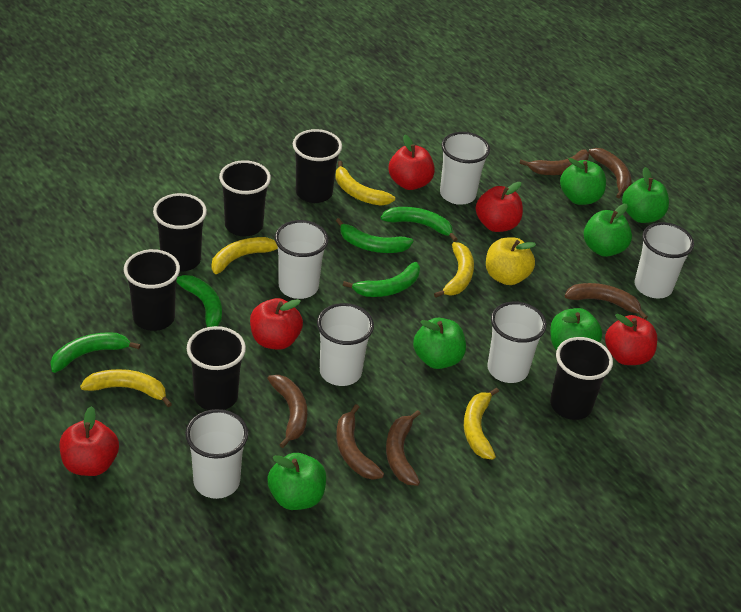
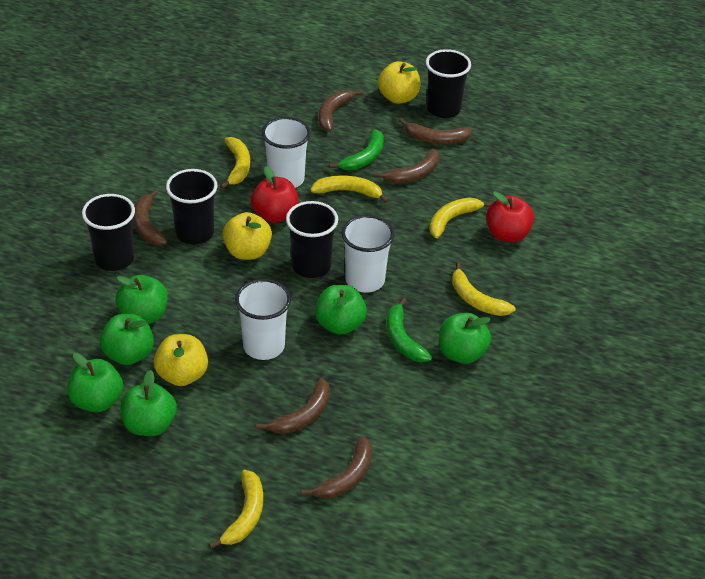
black cup: 6 -> 4
green banana: 5 -> 2
red apple: 5 -> 2
white cup: 6 -> 3
yellow apple: 1 -> 3

